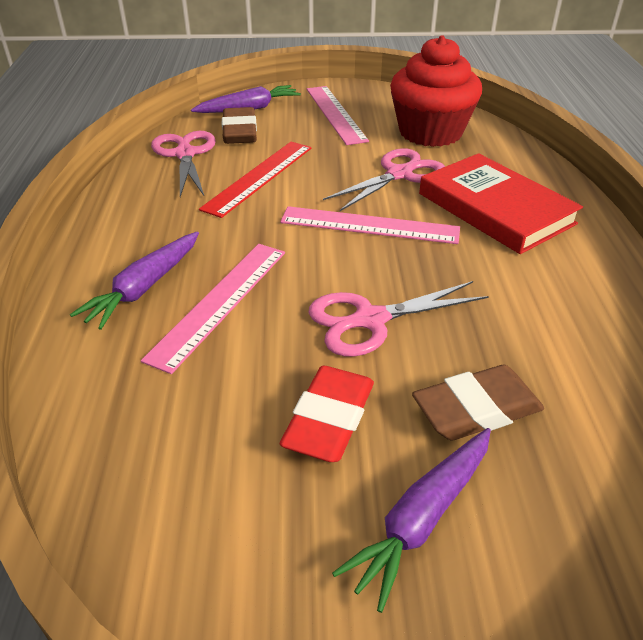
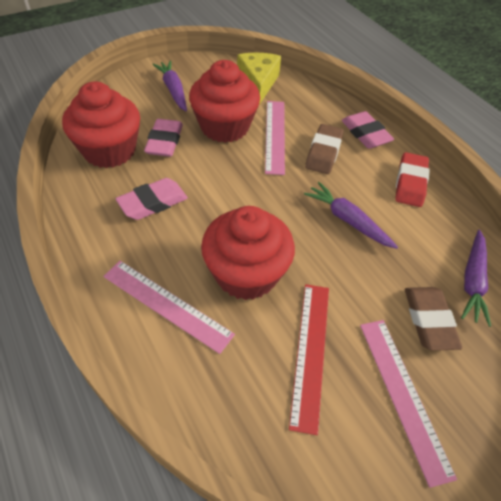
pink eraser: 0 -> 3
pink scissors: 3 -> 0
red book: 1 -> 0
red cupcake: 1 -> 3
yellow cheese: 0 -> 1

